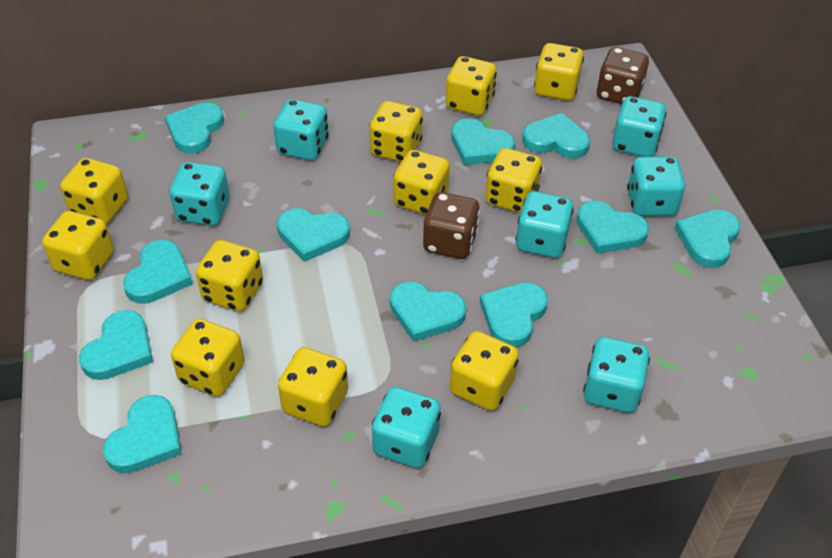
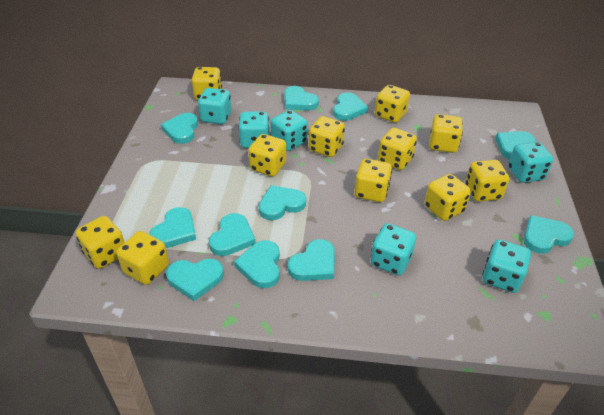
brown dice: 2 -> 0
turquoise dice: 7 -> 6

